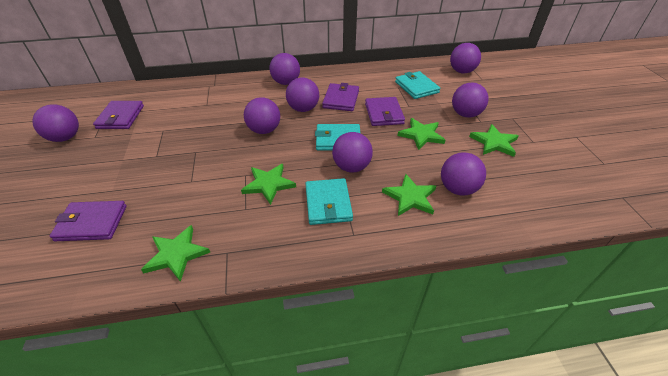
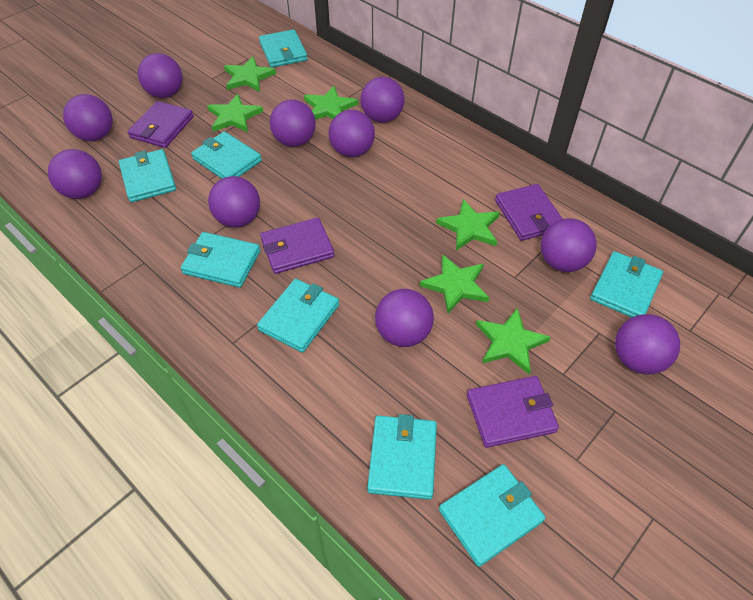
green star: 5 -> 6
purple ball: 8 -> 10
turquoise wallet: 3 -> 8

